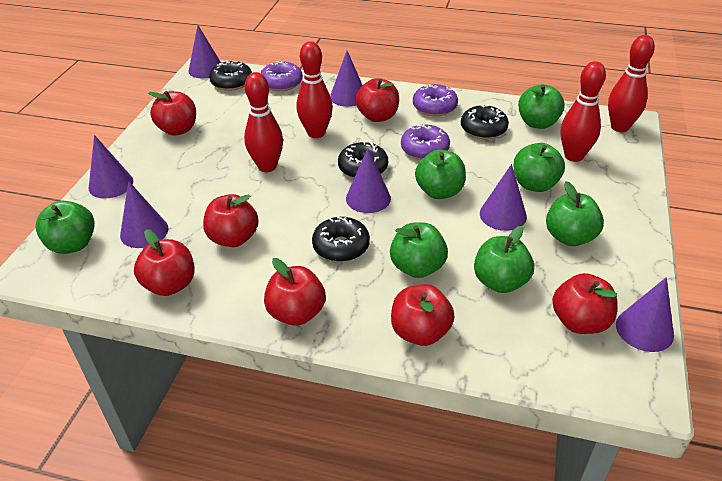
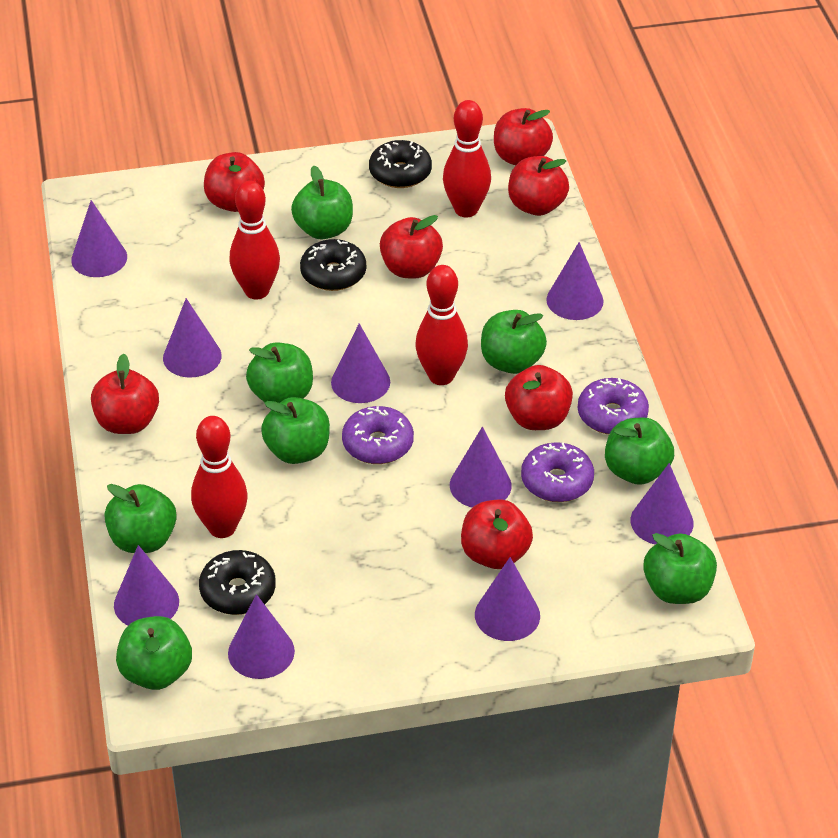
black donut: 4 -> 3
green apple: 7 -> 8
purple cone: 7 -> 9

